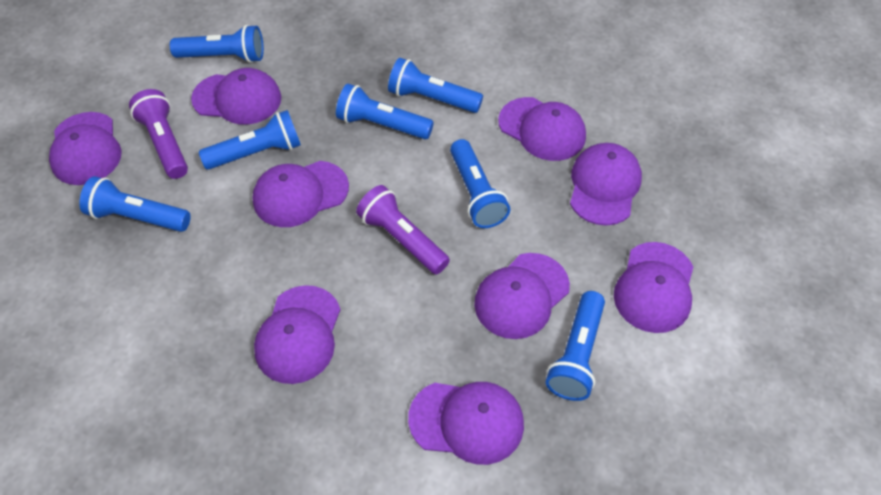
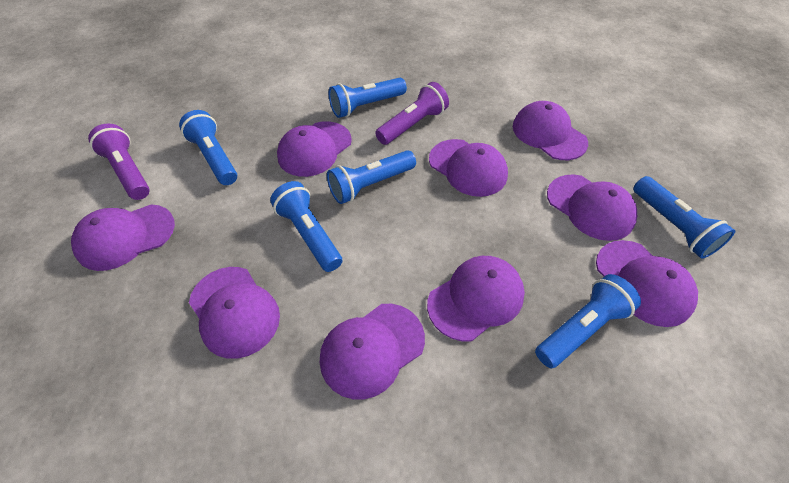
blue flashlight: 7 -> 6

